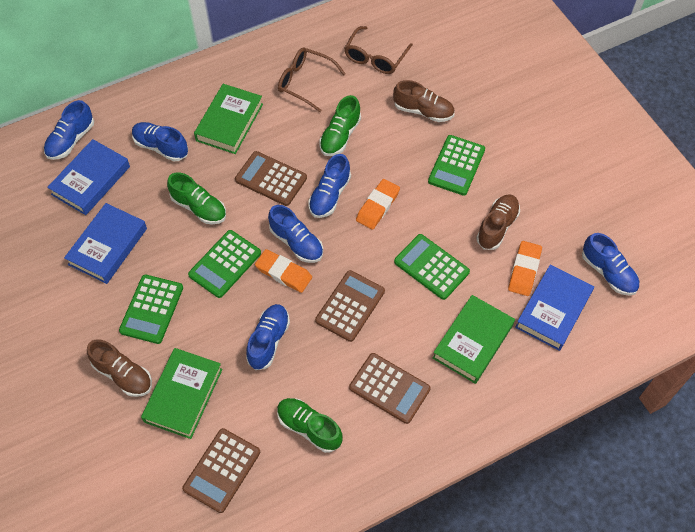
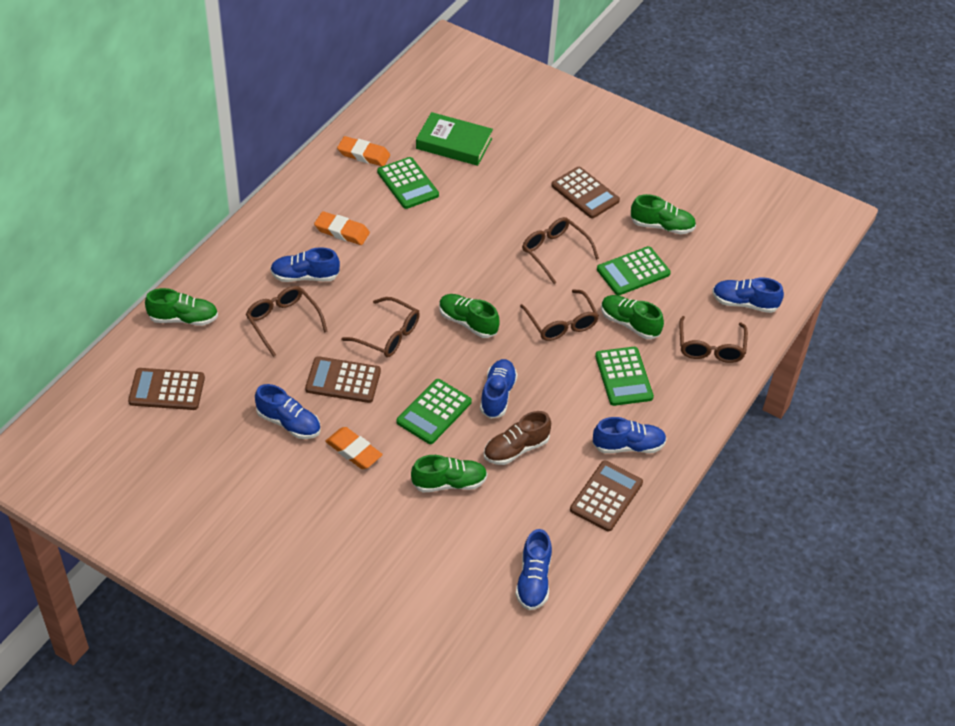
blue book: 3 -> 0
brown glasses: 2 -> 5
brown shoe: 3 -> 1
green book: 3 -> 1
green shoe: 3 -> 5

